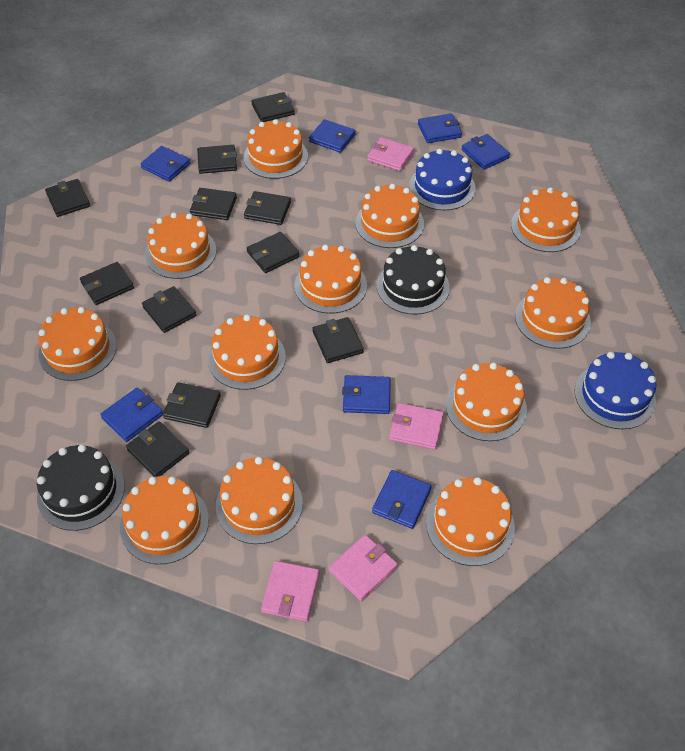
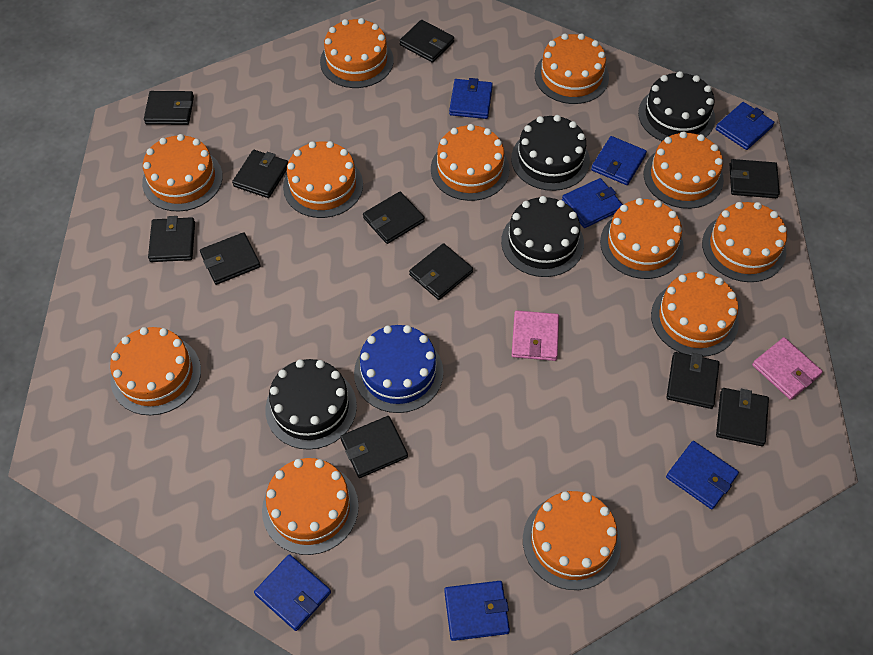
black cake: 2 -> 4
blue cake: 2 -> 1
pink wallet: 4 -> 2

